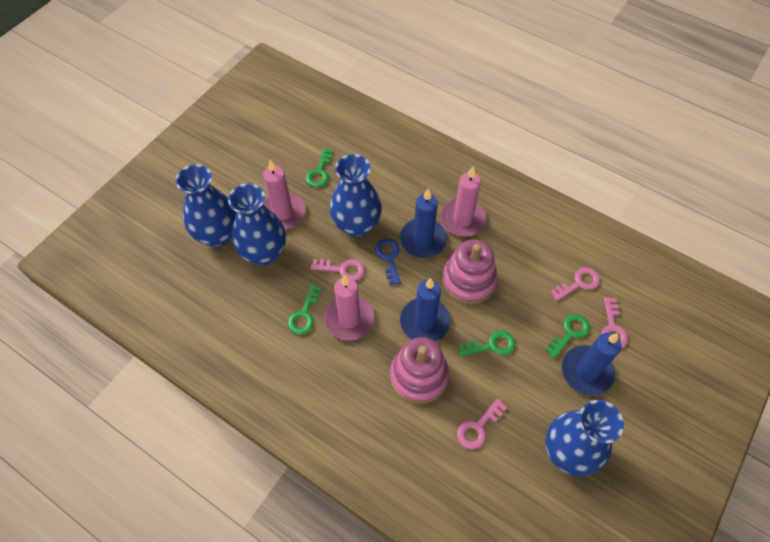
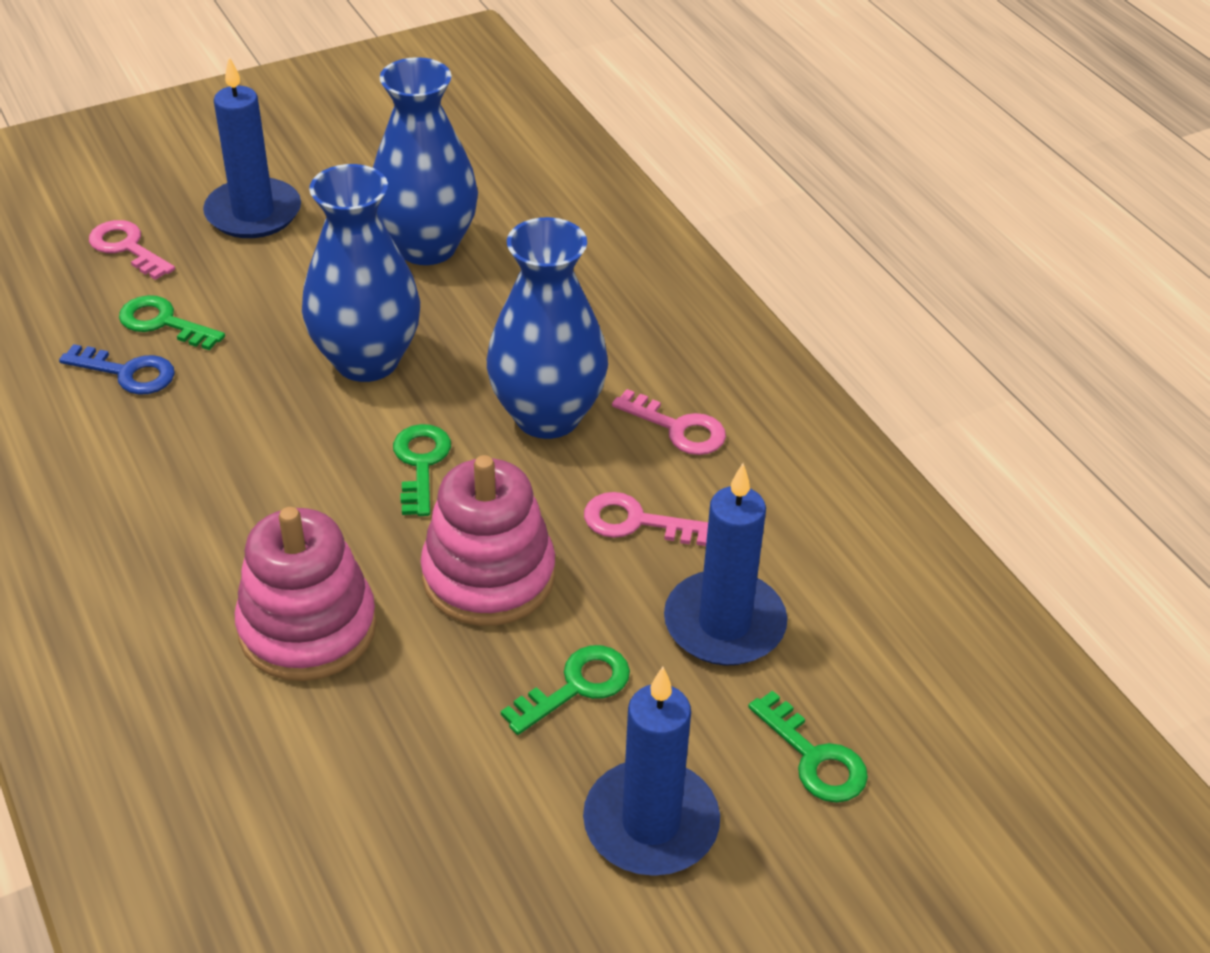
blue vase: 4 -> 3
pink candle: 3 -> 0
pink key: 4 -> 3

